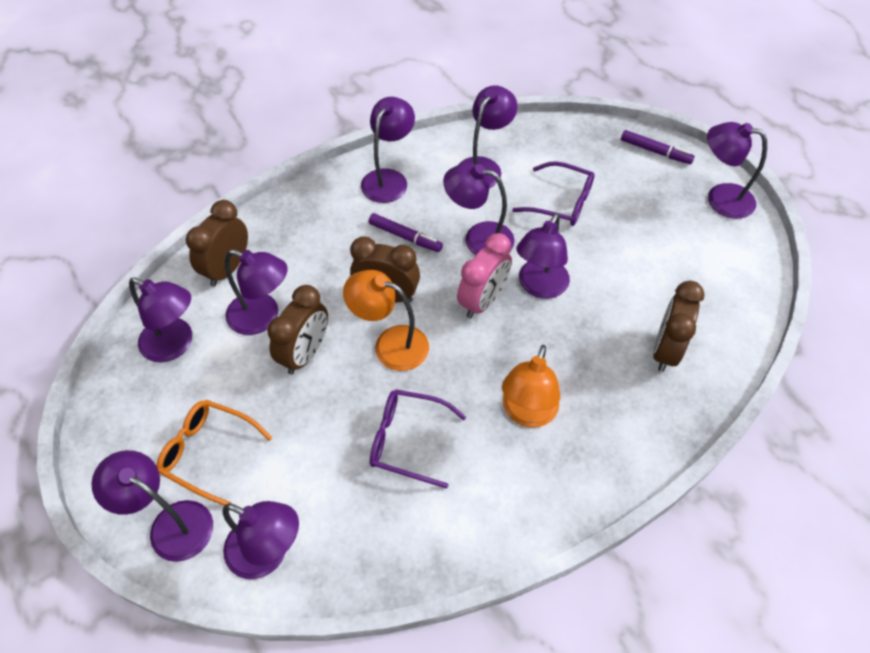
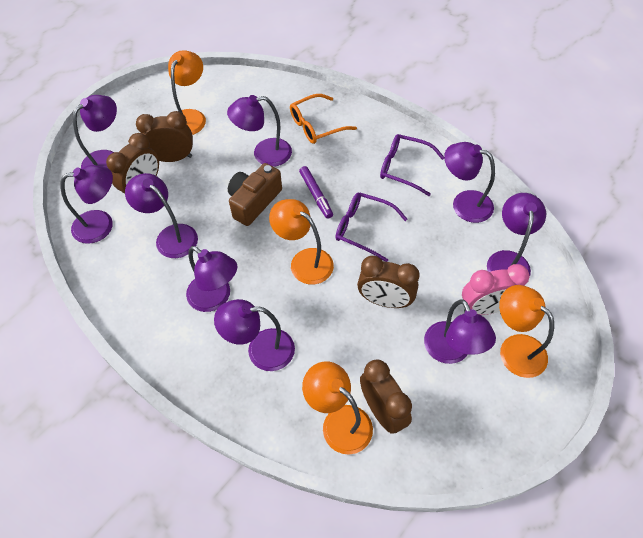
brown camera: 0 -> 1
orange lamp: 2 -> 4
purple marker: 2 -> 1

